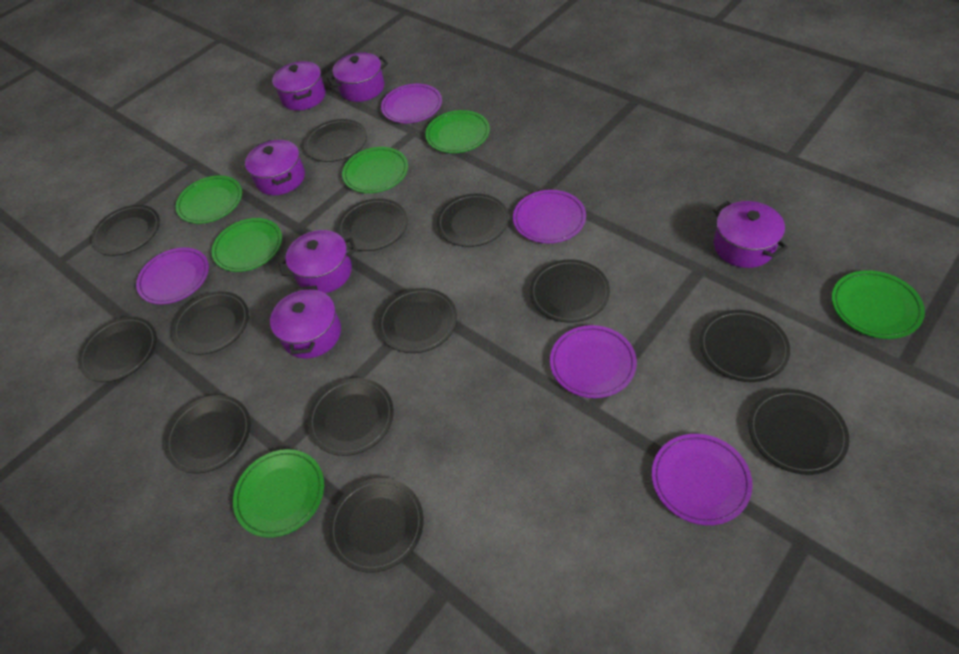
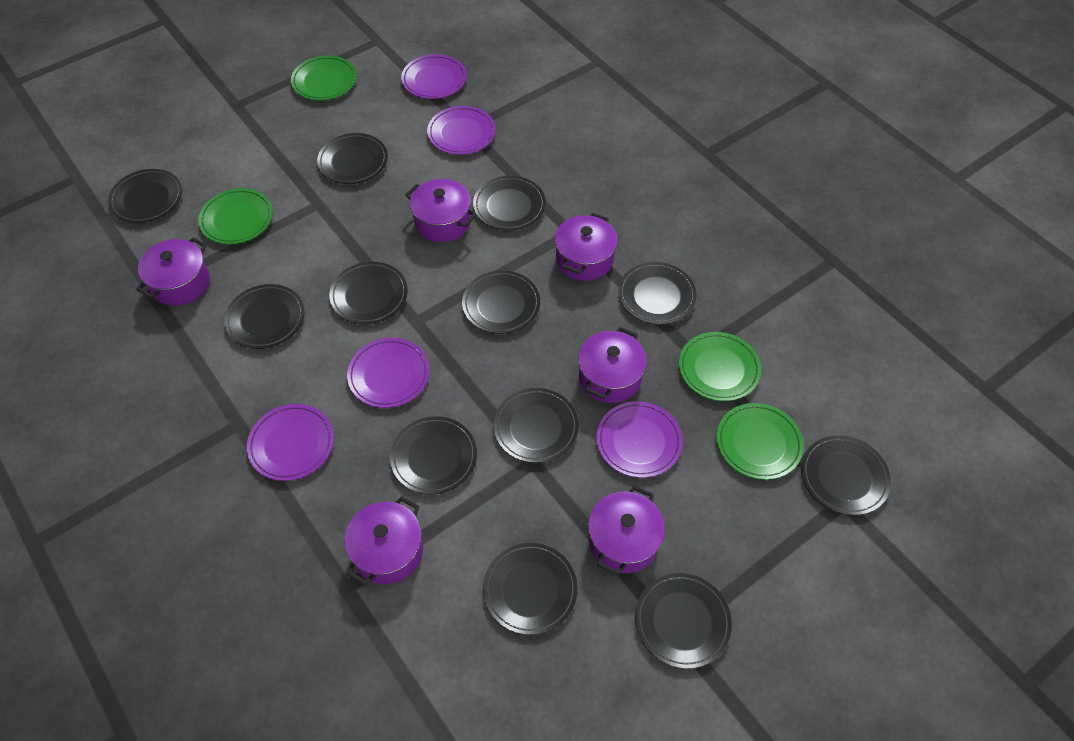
black plate: 13 -> 12
green plate: 6 -> 4

